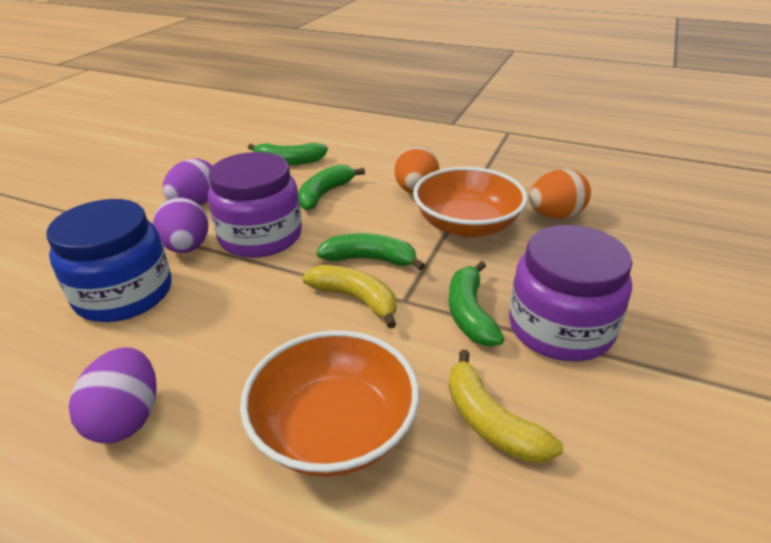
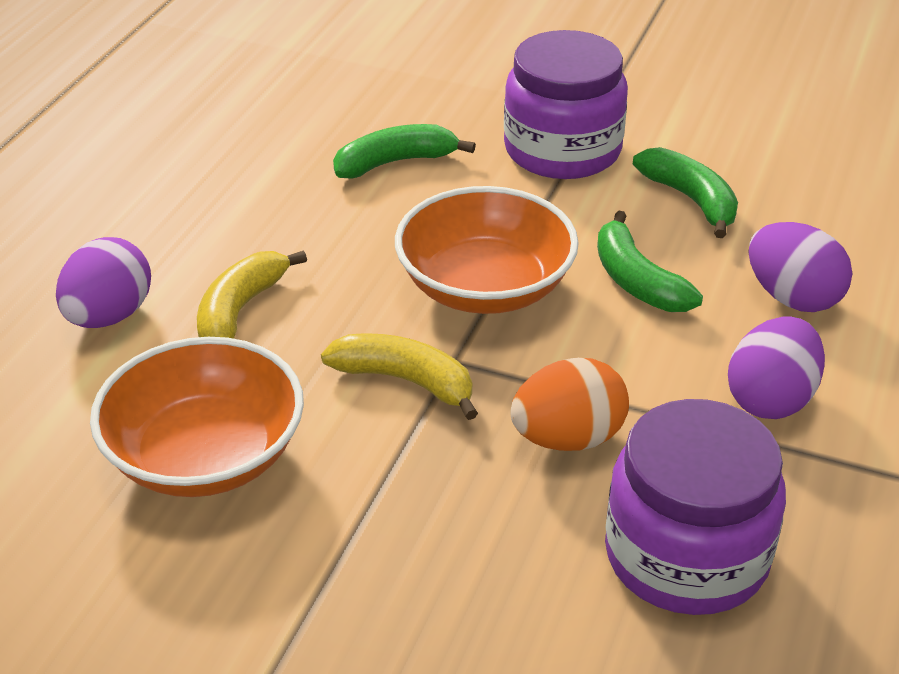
blue jar: 1 -> 0
green banana: 4 -> 3
orange egg: 2 -> 1

